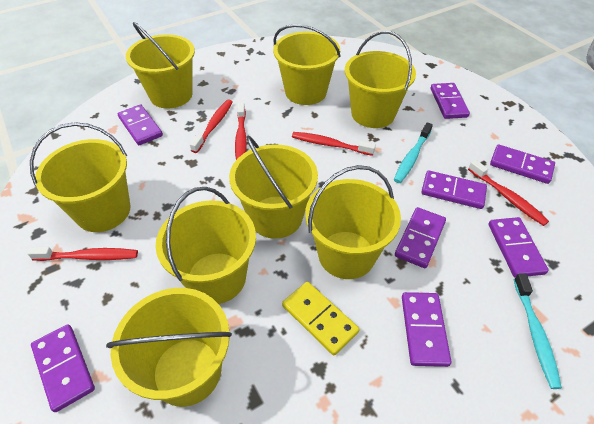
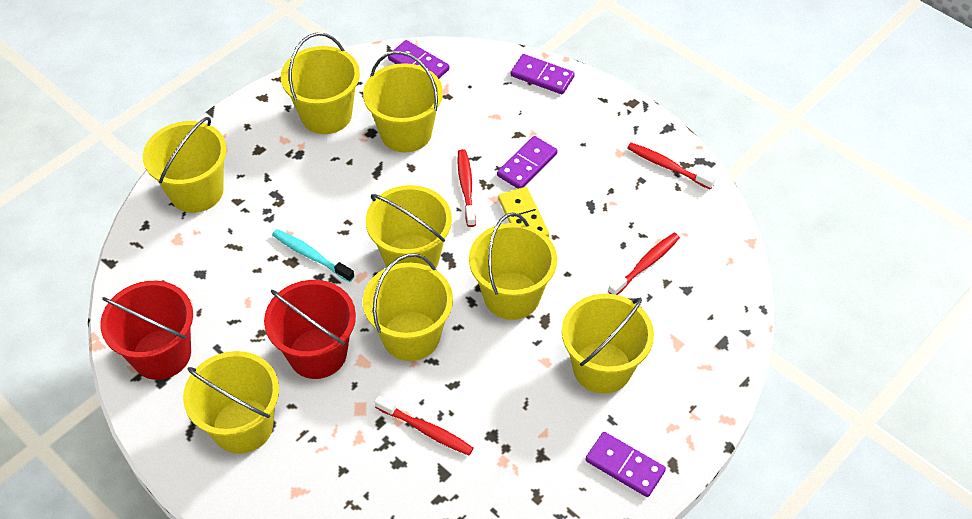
purple domino: 8 -> 4
red bucket: 0 -> 2
red toothbrush: 5 -> 4
turquoise toothbrush: 2 -> 1

